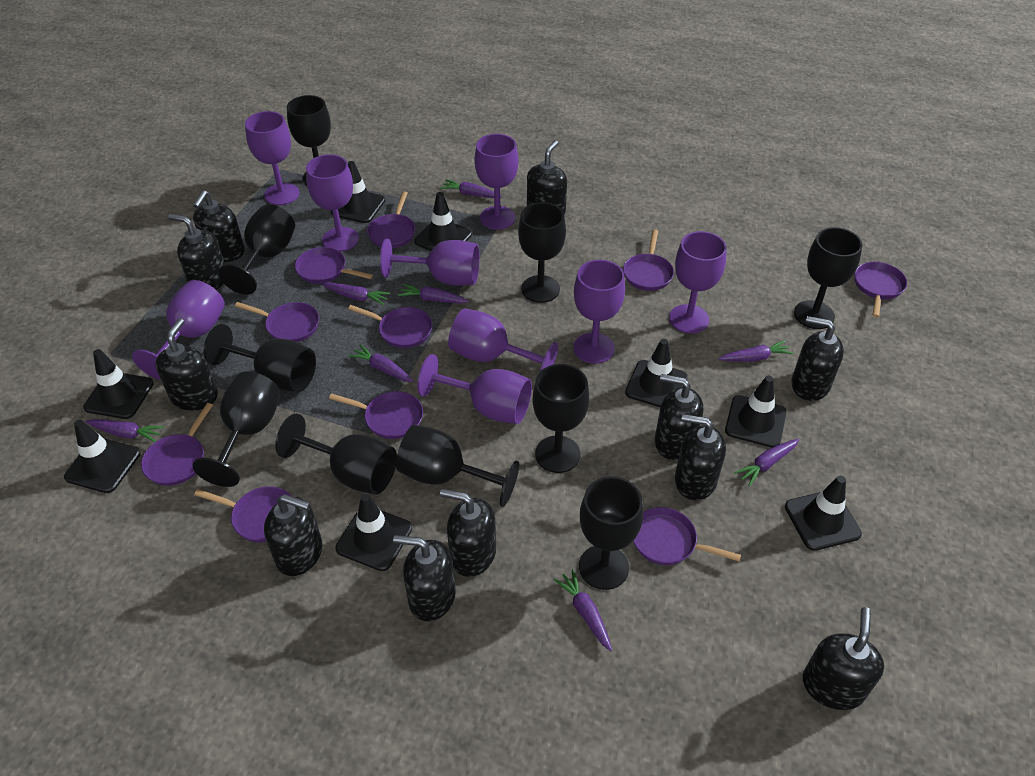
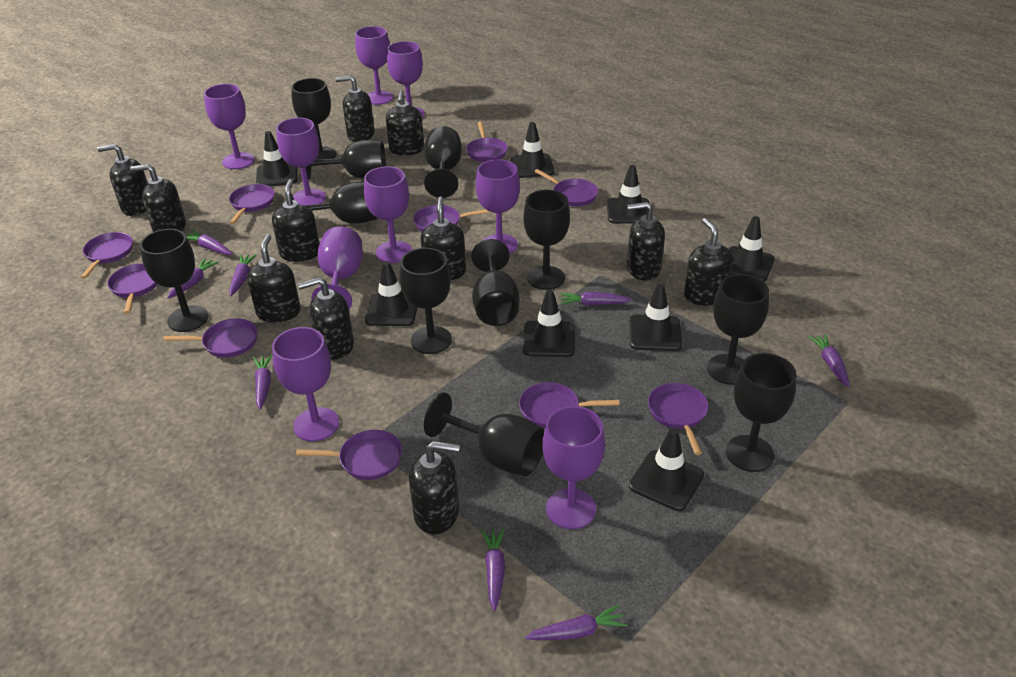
black goblet: 10 -> 11

